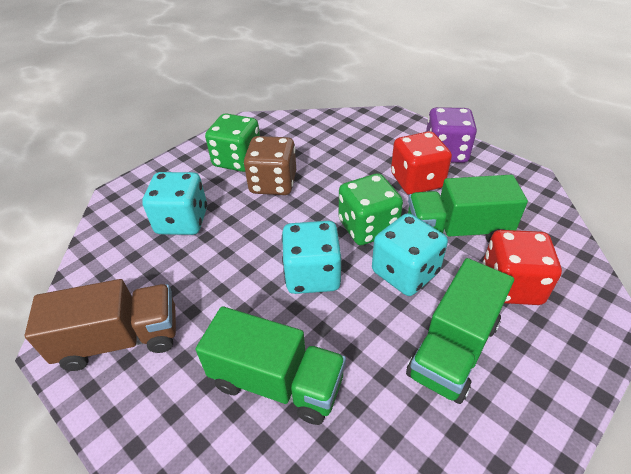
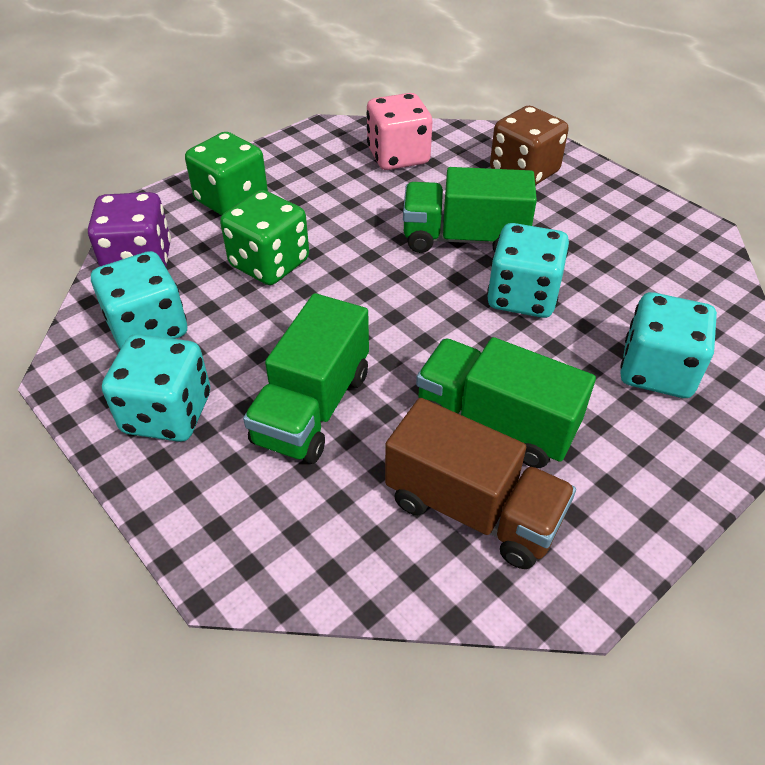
pink dice: 0 -> 1
red dice: 2 -> 0
turquoise dice: 3 -> 4

